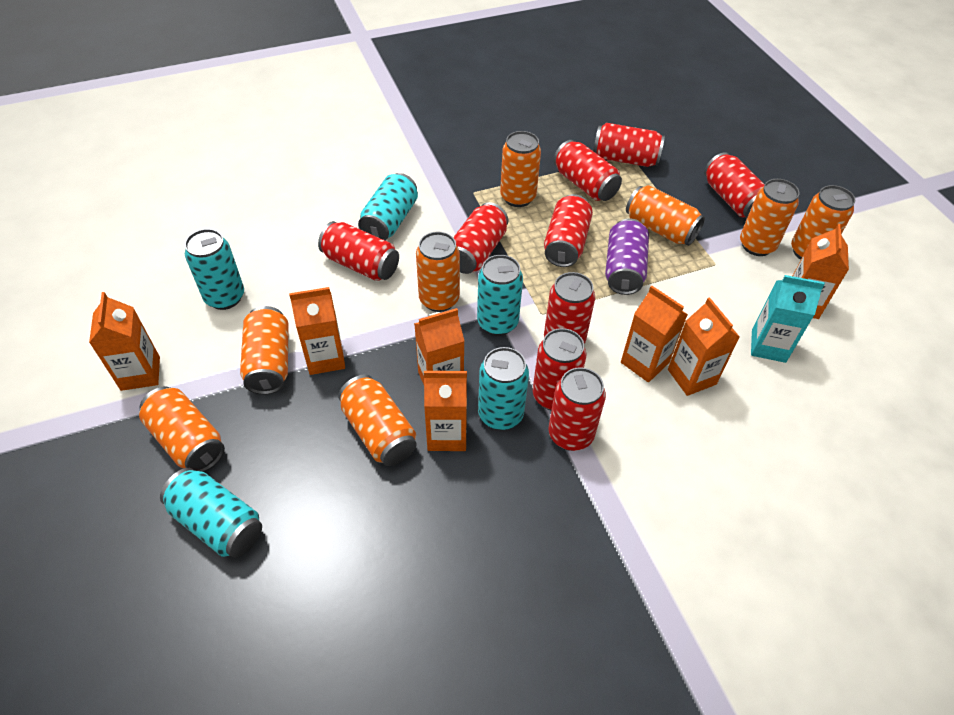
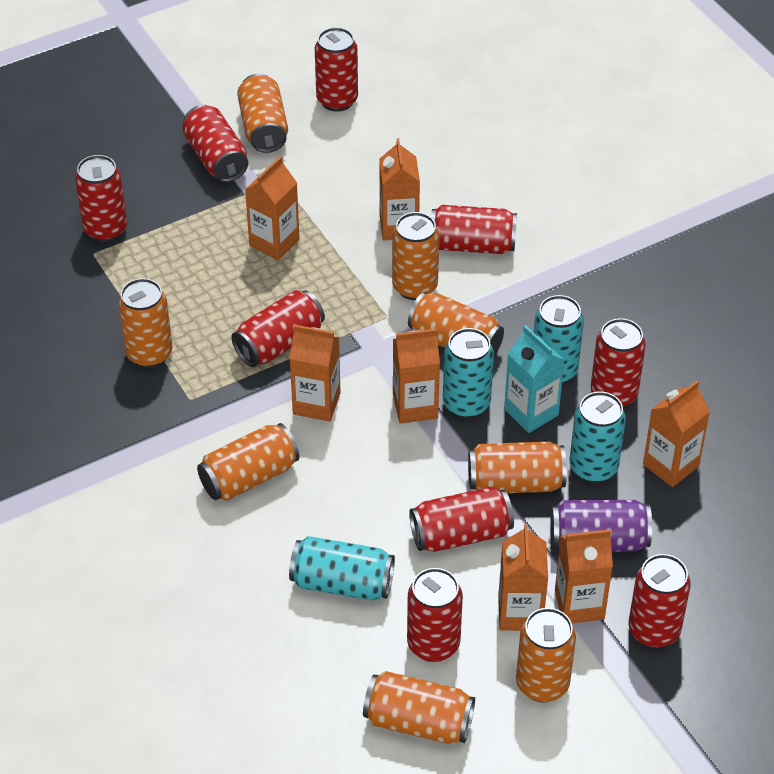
turquoise can: 5 -> 4

